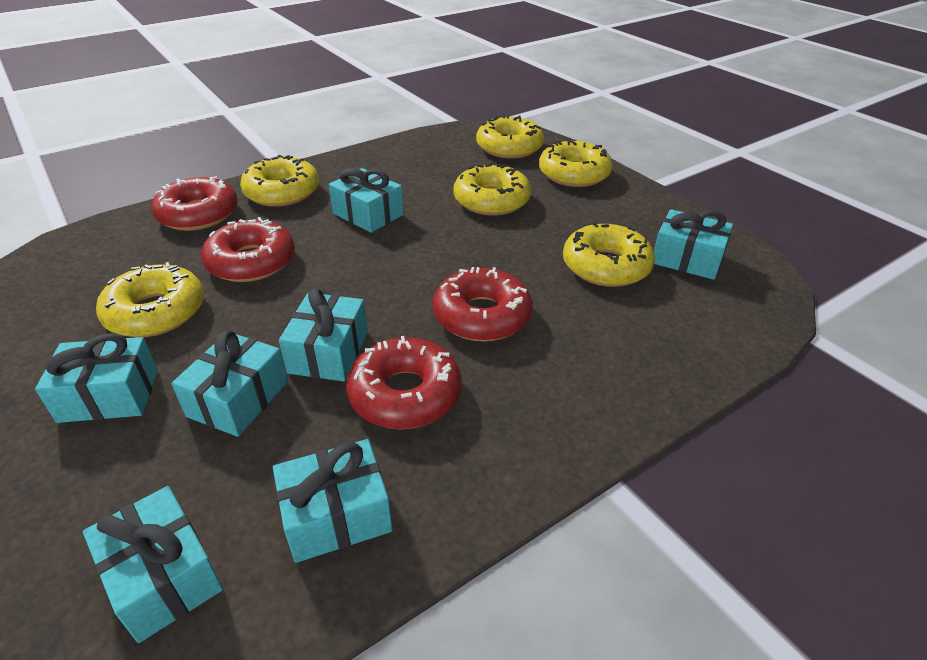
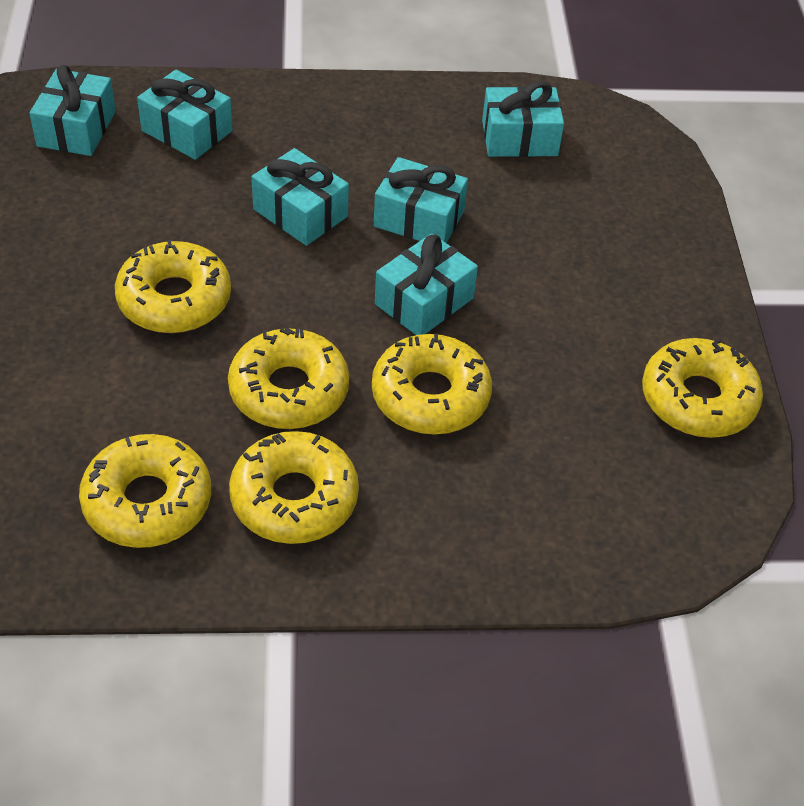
red donut: 4 -> 0
turquoise gift: 7 -> 6

